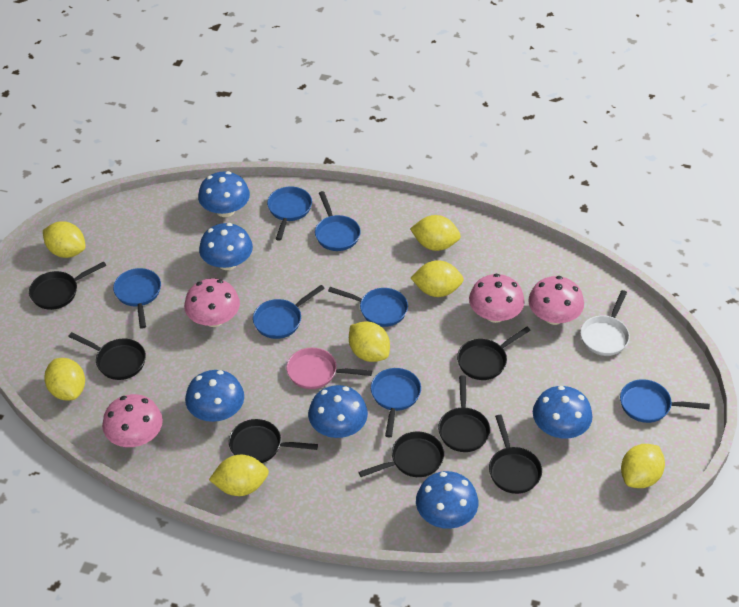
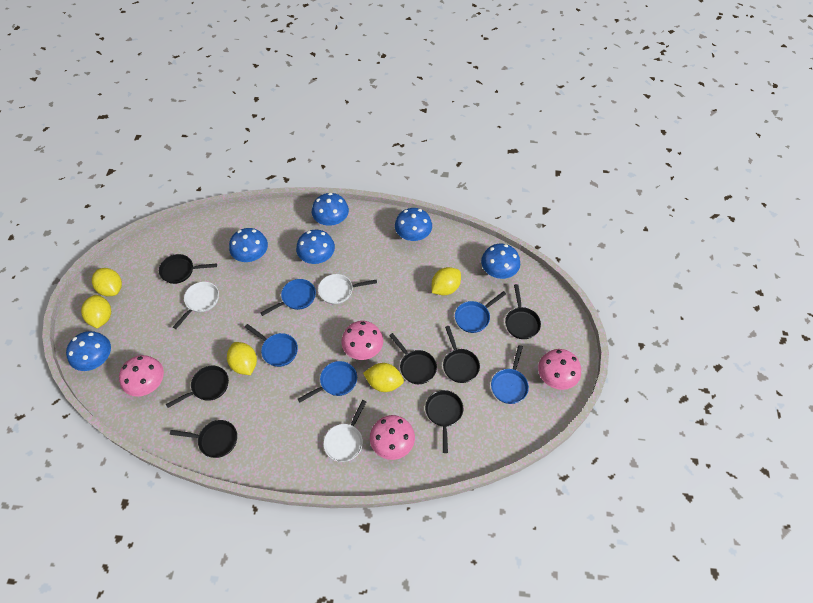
blue pan: 7 -> 5
pink pan: 1 -> 0
white pan: 1 -> 3
yellow lemon: 7 -> 5

